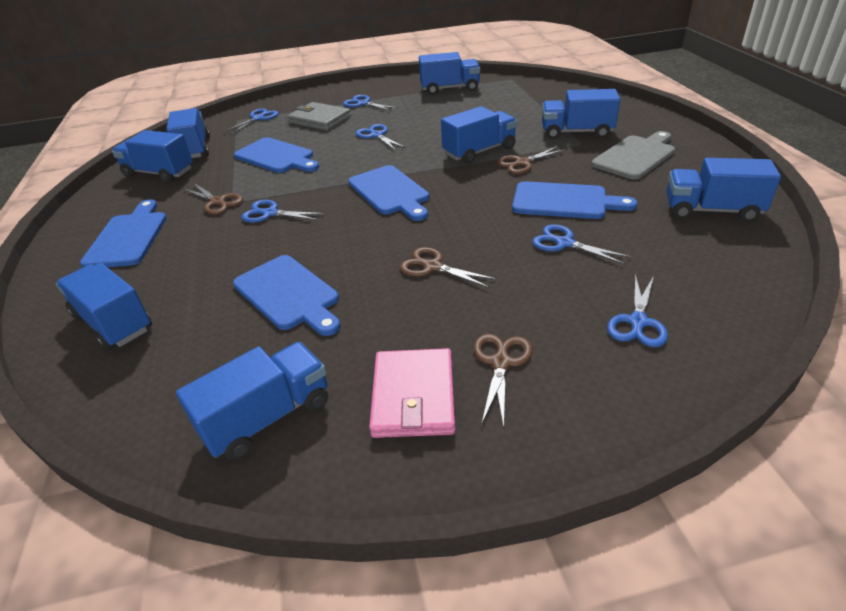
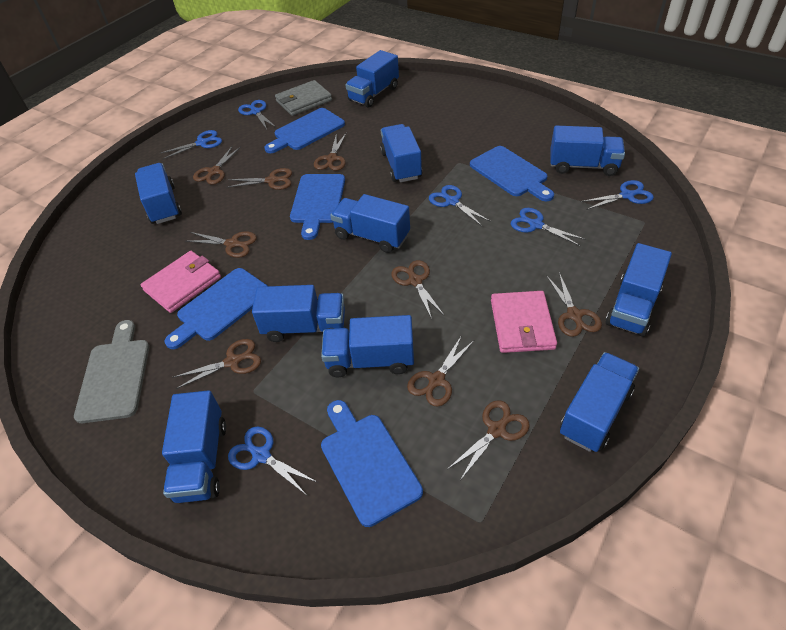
blue truck: 8 -> 10
brown scissors: 4 -> 9
pink wallet: 1 -> 2

